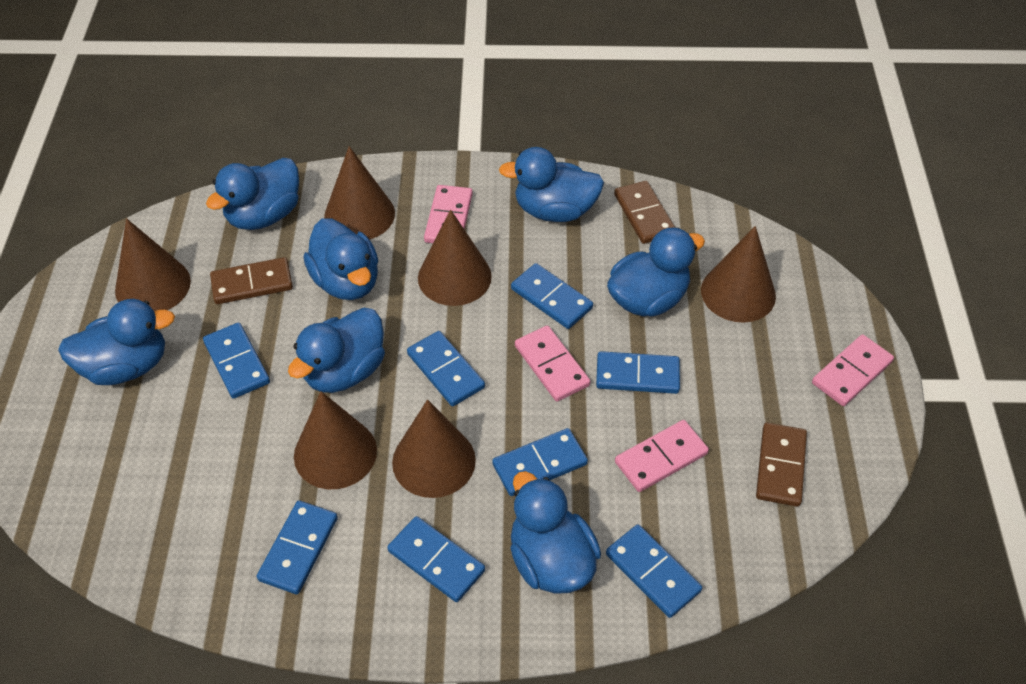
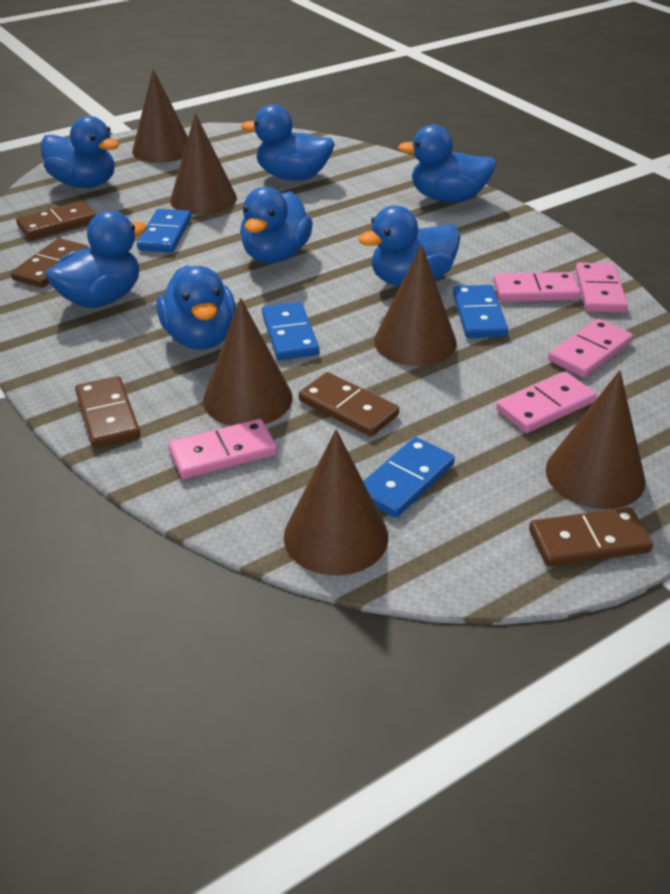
blue domino: 8 -> 4
brown domino: 3 -> 5
pink domino: 4 -> 5

